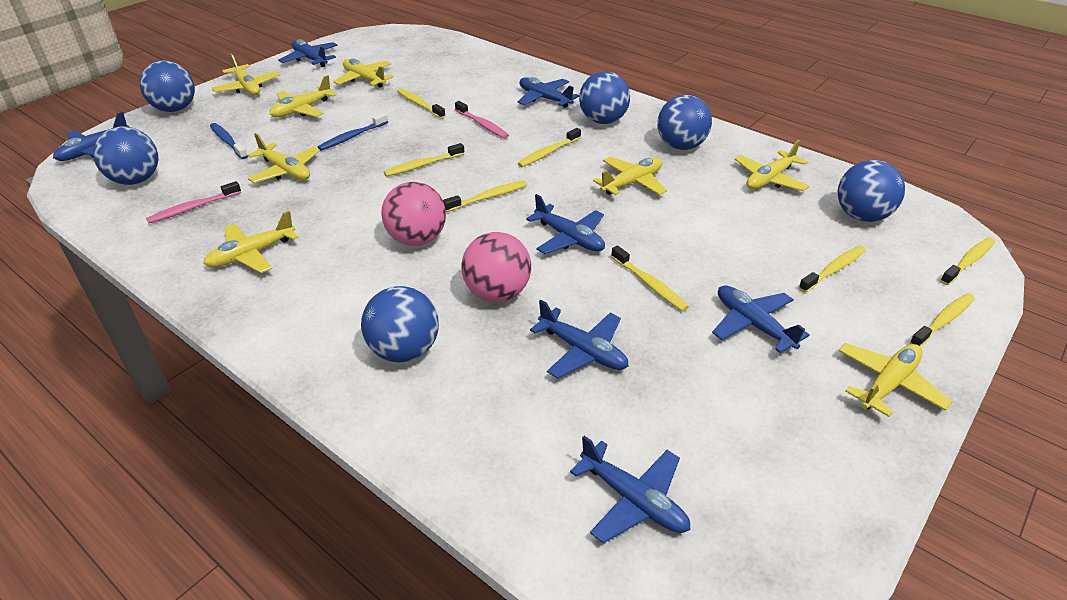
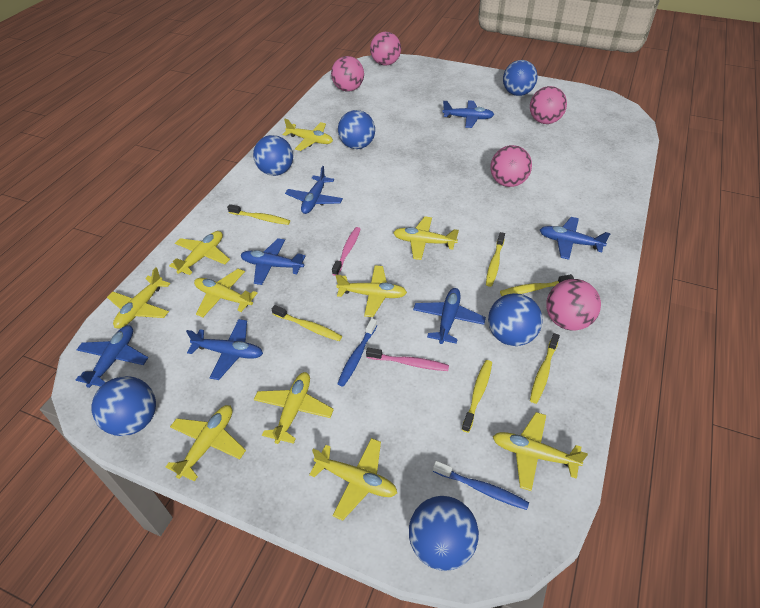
pink ball: 2 -> 5
yellow plane: 8 -> 10
yellow toothbrush: 8 -> 6

